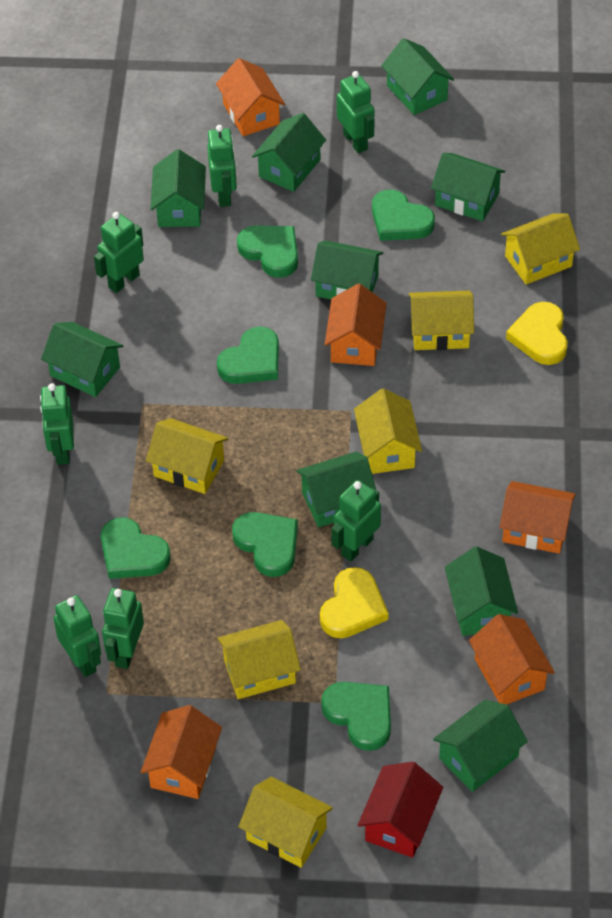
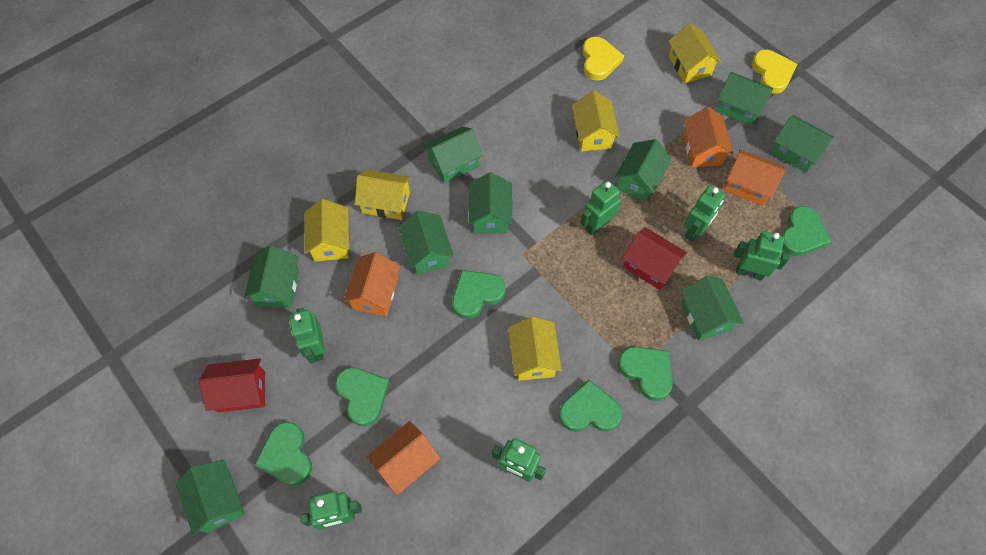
green robot: 7 -> 6
orange house: 5 -> 4
red house: 1 -> 2
yellow house: 6 -> 5

